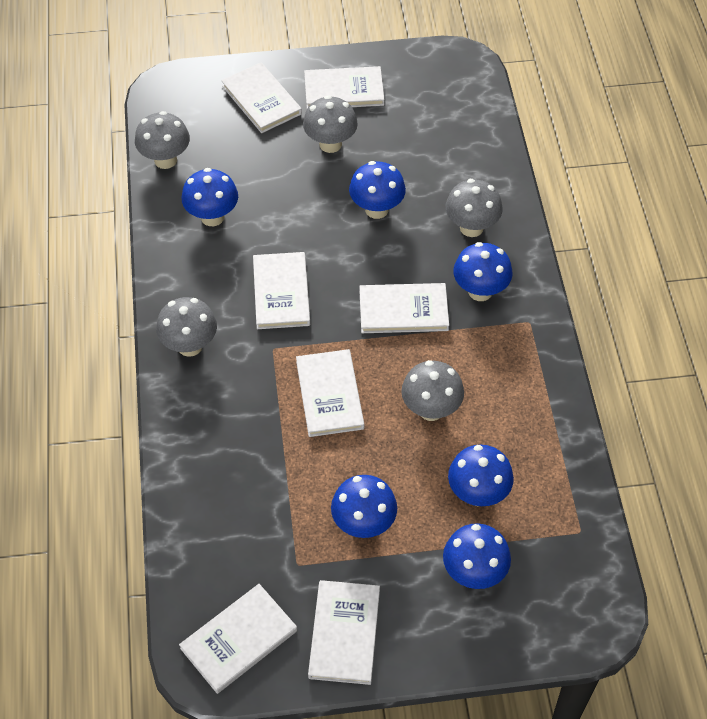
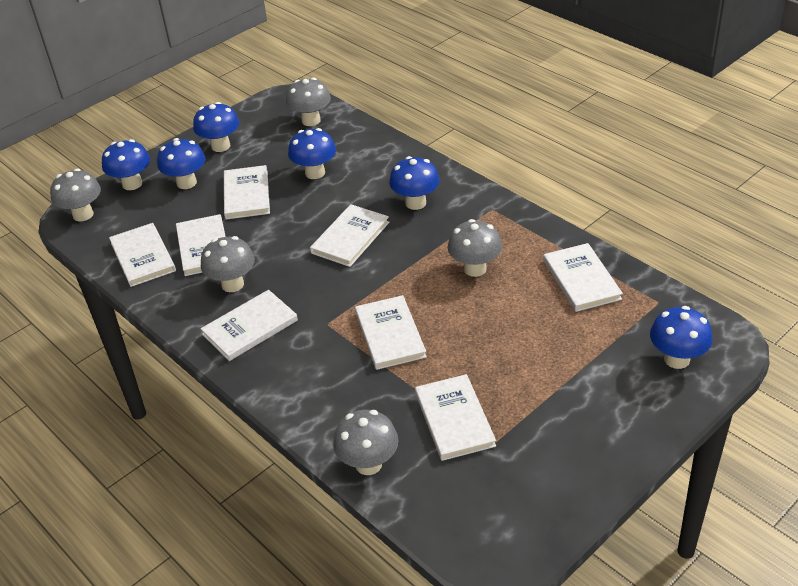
white book: 7 -> 8

